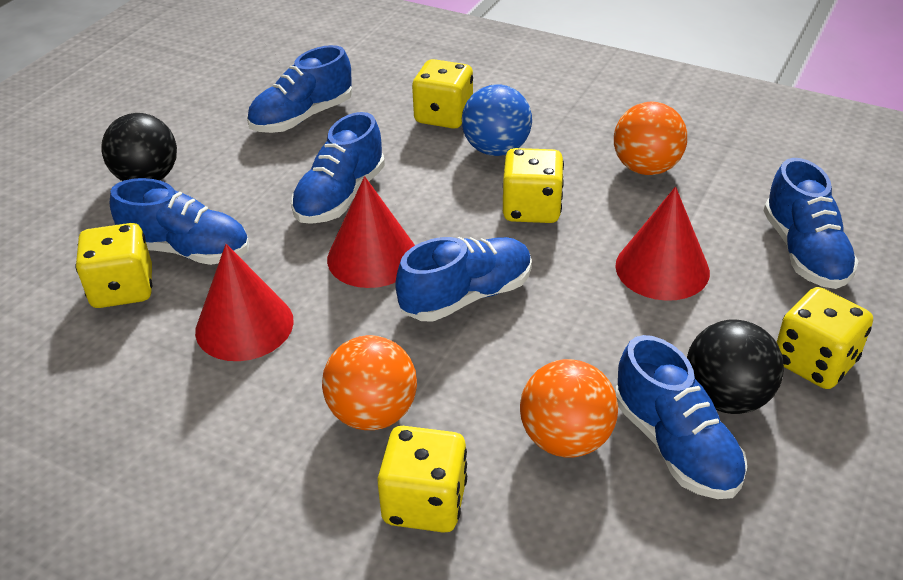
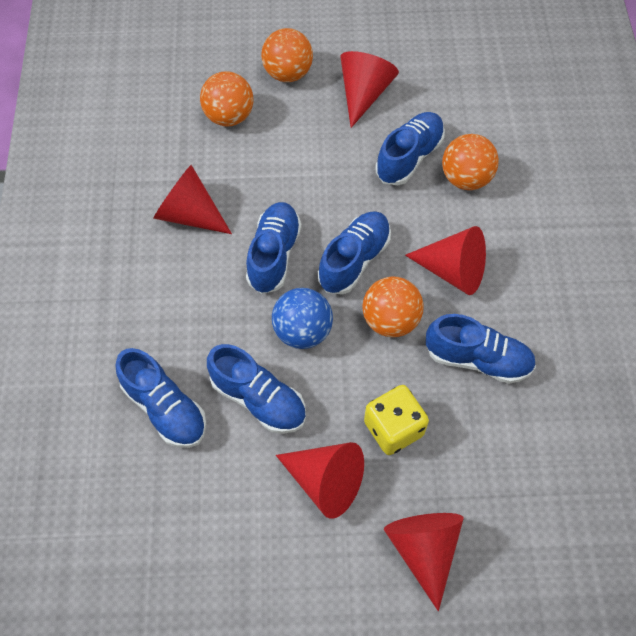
black ball: 2 -> 0
orange ball: 3 -> 4
red cone: 3 -> 5
yellow dice: 5 -> 1

